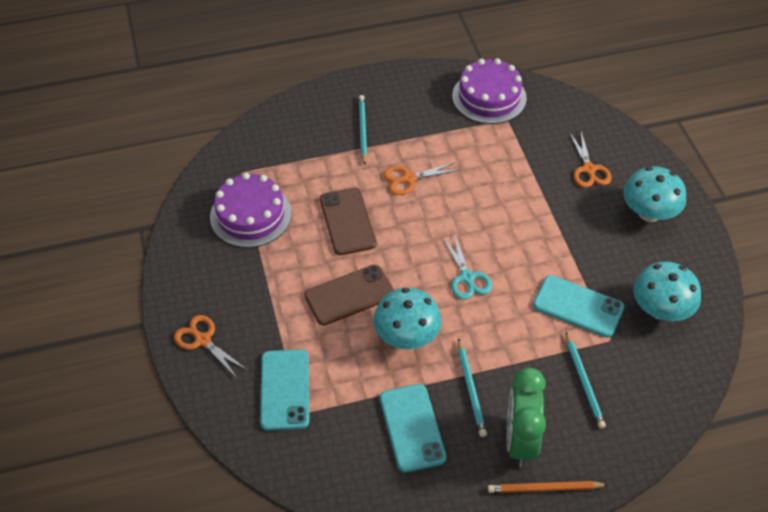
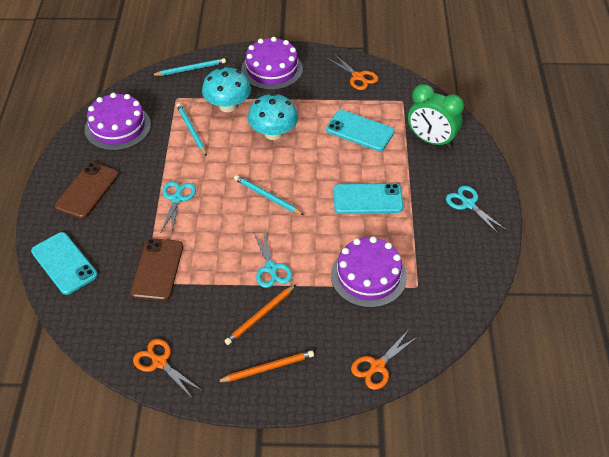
orange pencil: 1 -> 2
purple cake: 2 -> 3
turquoise mushroom: 3 -> 2
turquoise scissors: 1 -> 3

